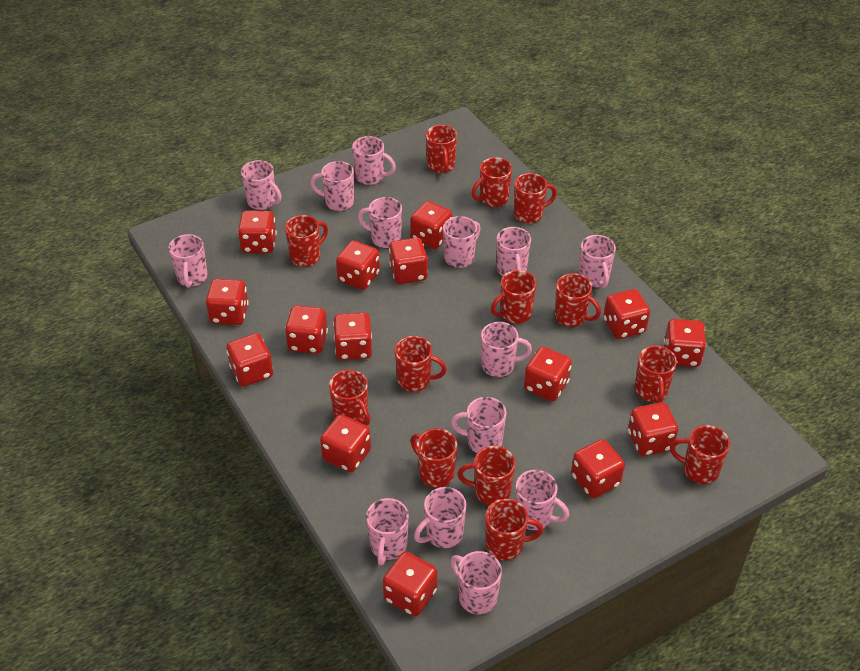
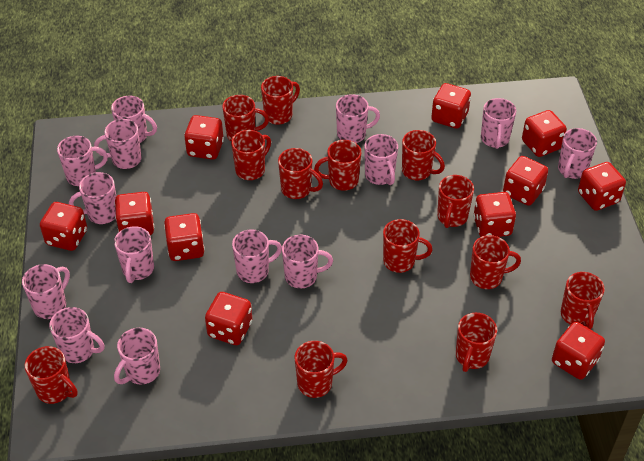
red dice: 15 -> 11

